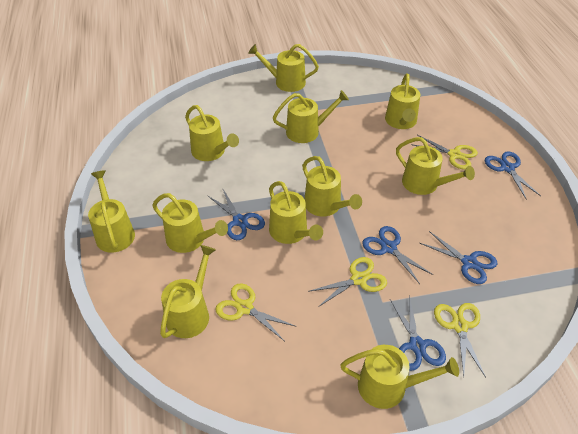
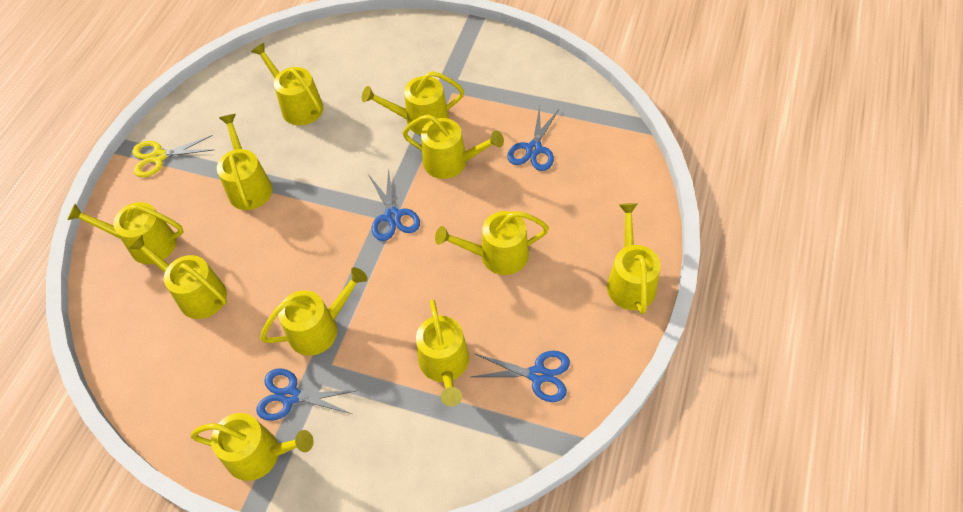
blue scissors: 5 -> 4
yellow scissors: 4 -> 1

